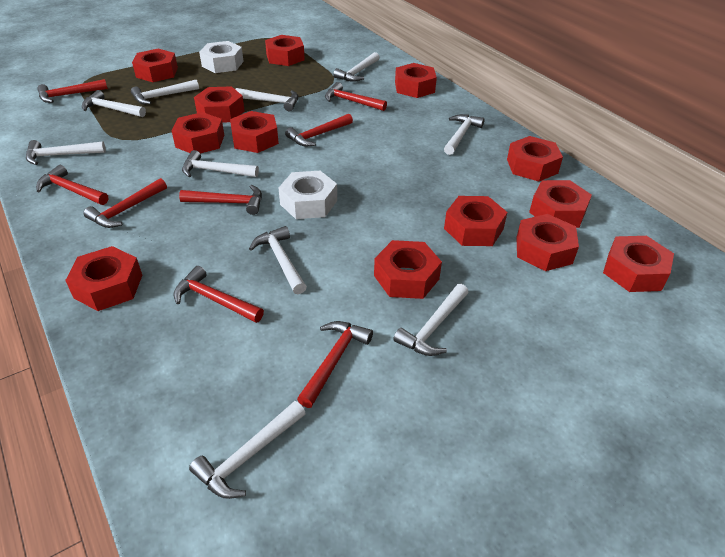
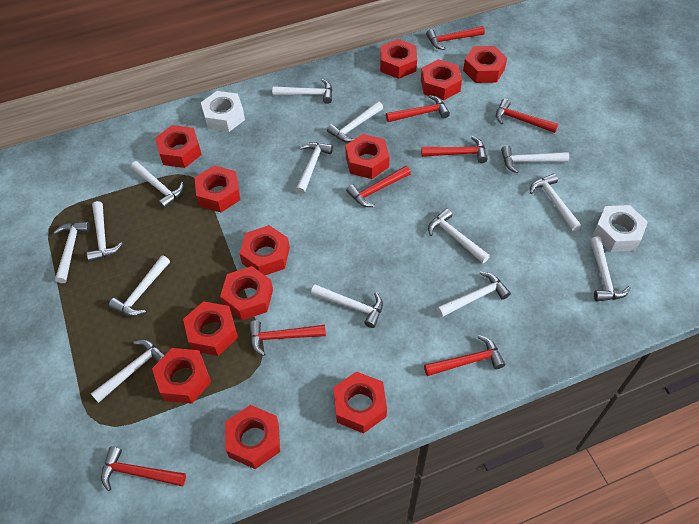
red nut: 13 -> 12
white hammer: 10 -> 14

